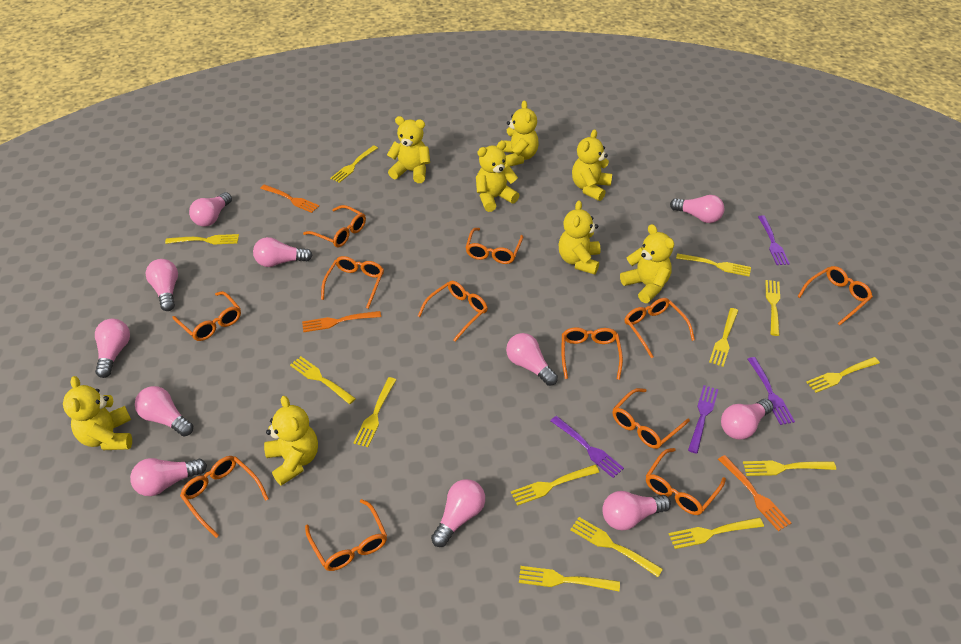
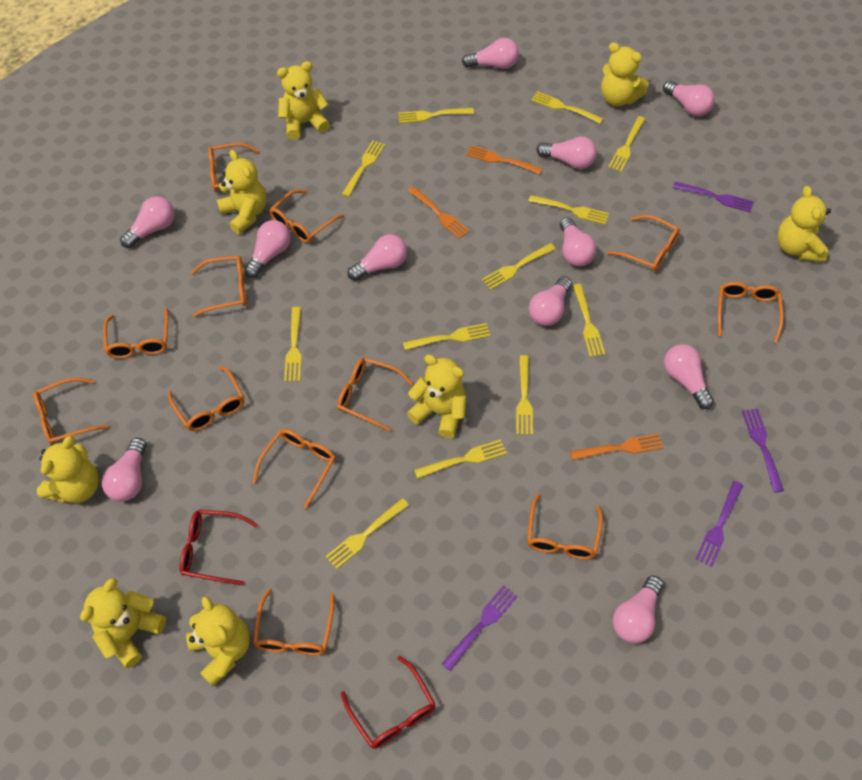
red glasses: 0 -> 2
yellow fork: 13 -> 12

